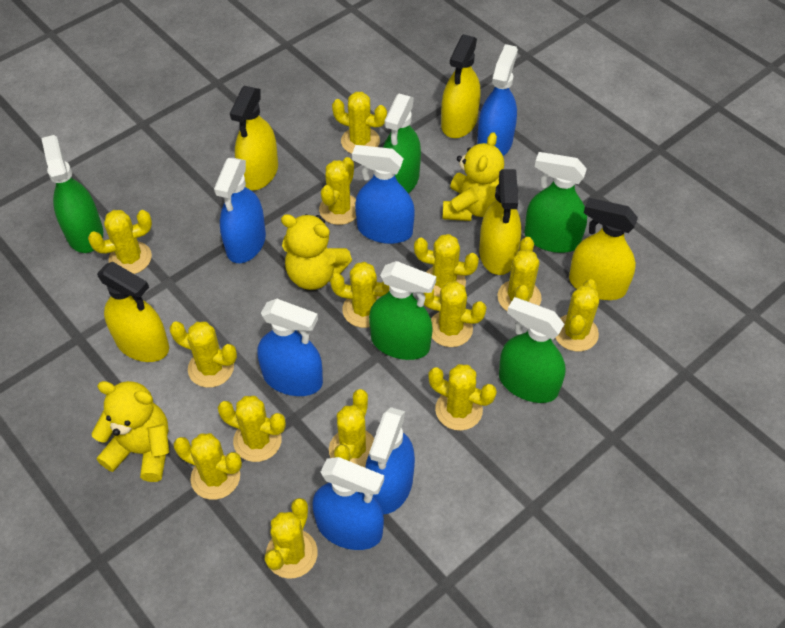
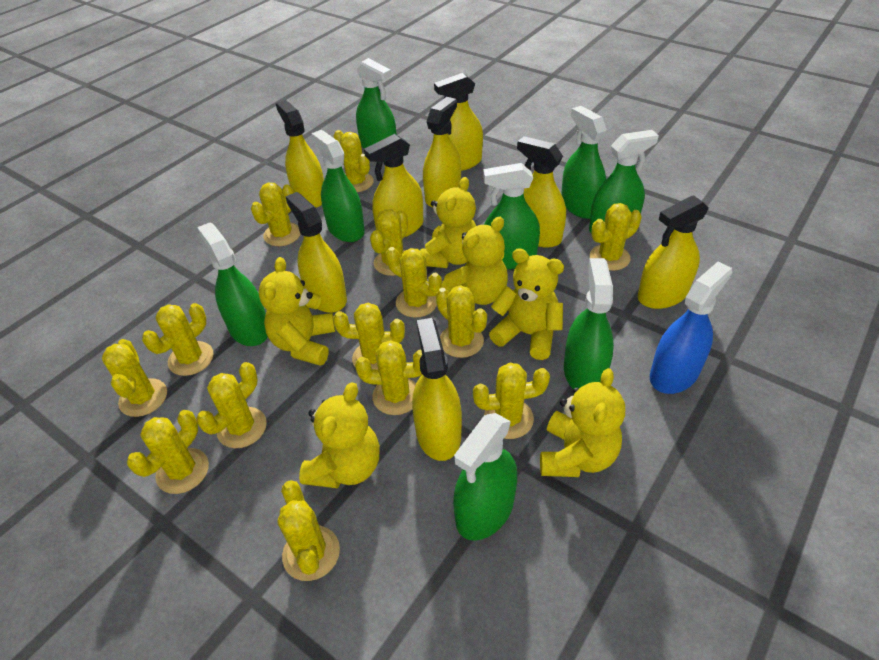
blue spray bottle: 6 -> 1
green spray bottle: 5 -> 8
yellow spray bottle: 5 -> 8
yellow teddy bear: 3 -> 6

